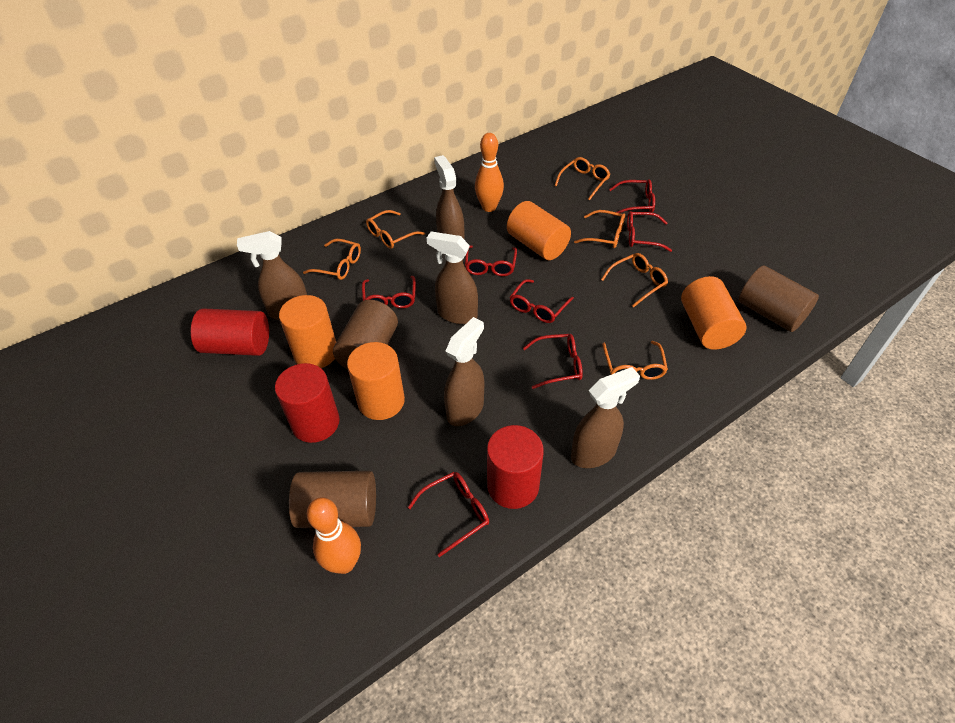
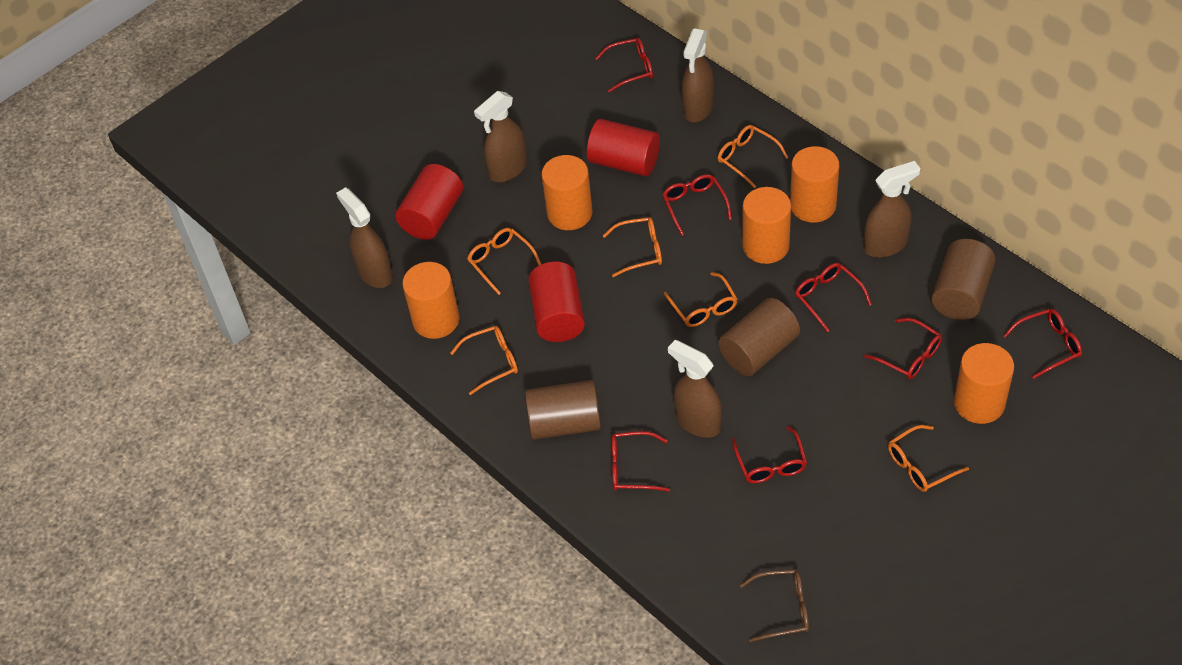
brown glasses: 0 -> 1
orange bowling pin: 2 -> 0
orange cylinder: 4 -> 5

